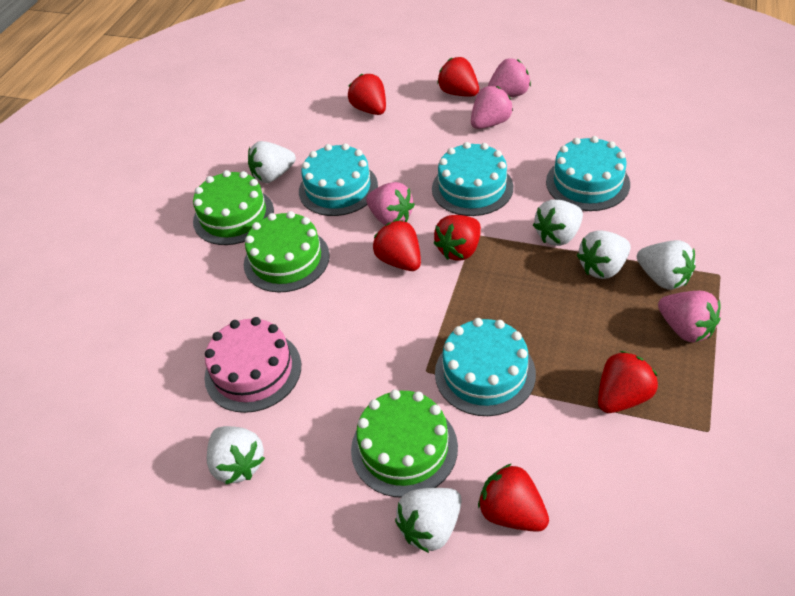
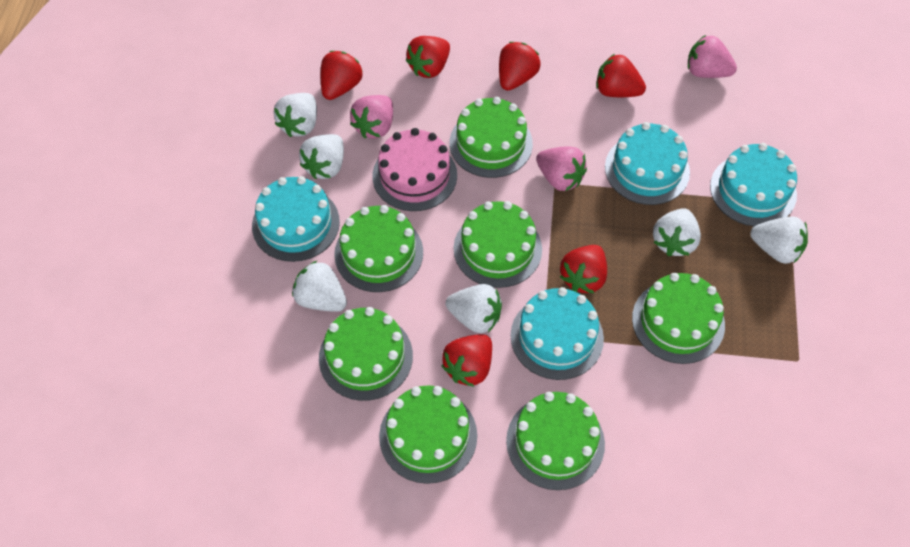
green cake: 3 -> 7
pink strawberry: 4 -> 3

